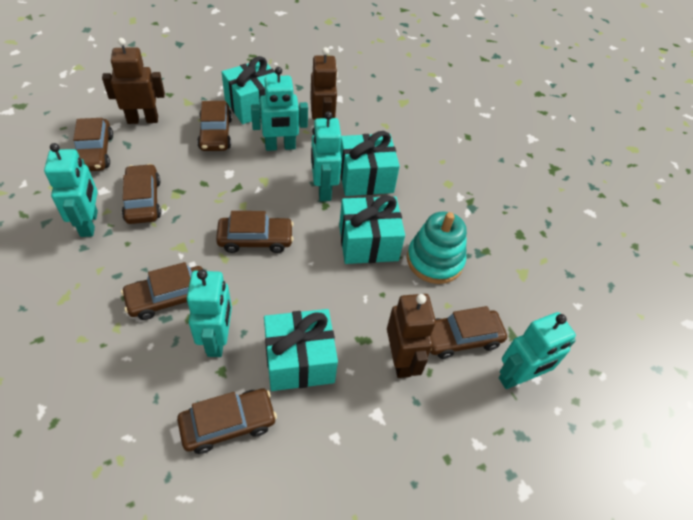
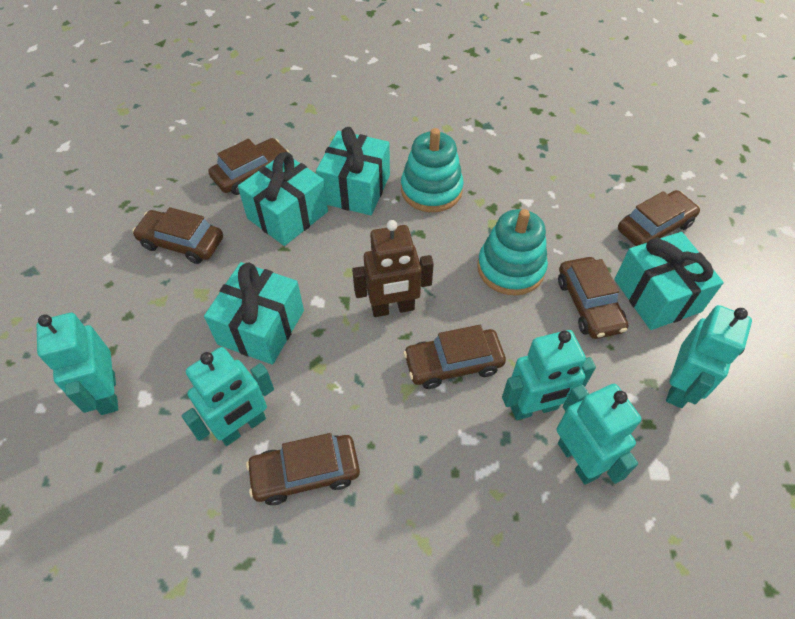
brown car: 7 -> 6
brown robot: 3 -> 1
turquoise stacking toy: 1 -> 2

